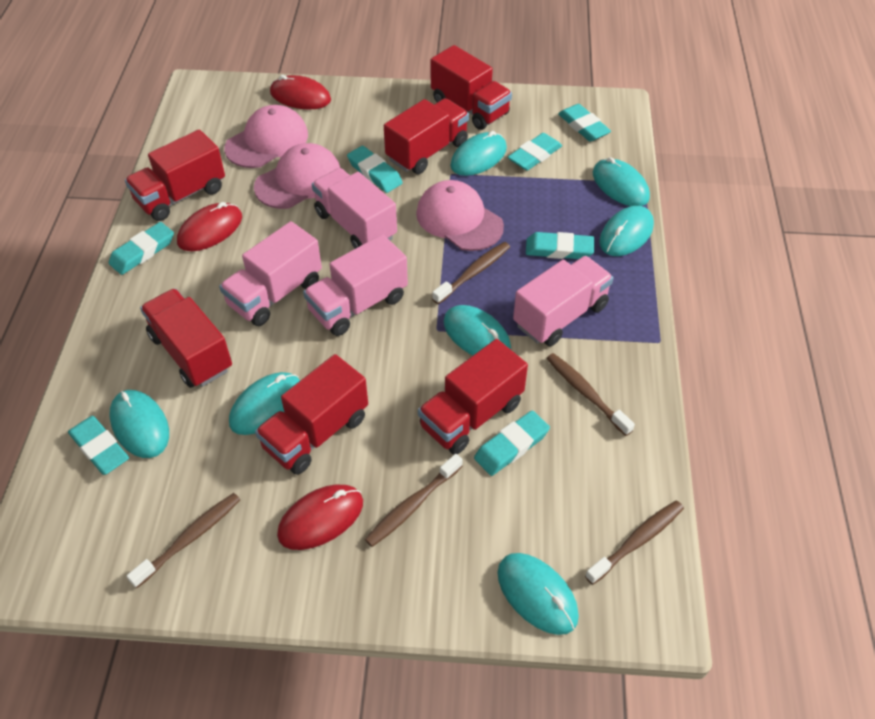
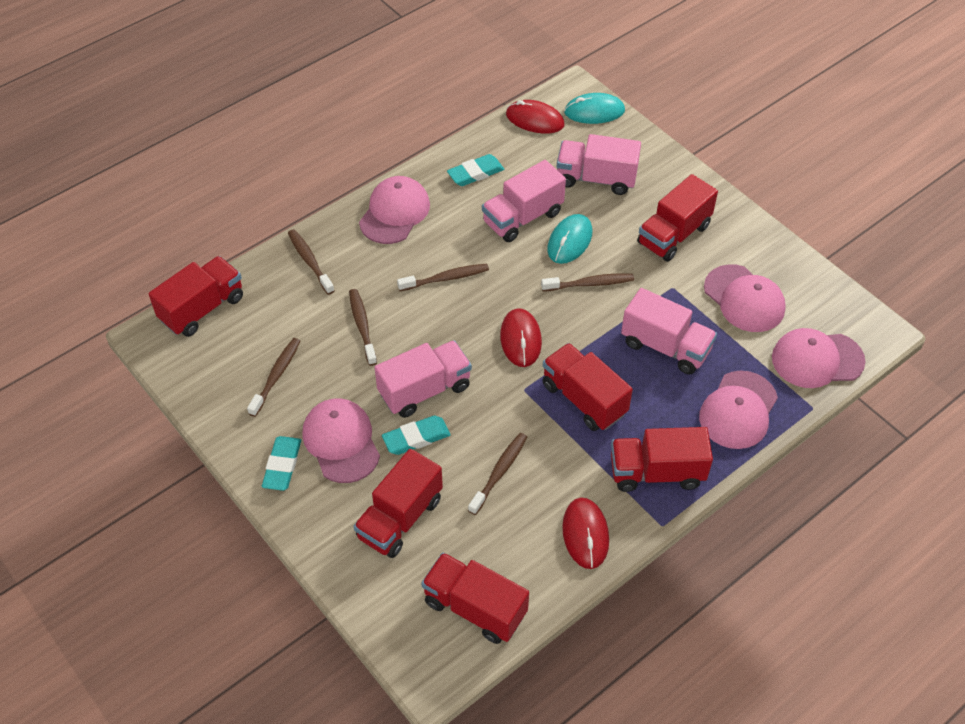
brown toothbrush: 5 -> 6
pink cap: 3 -> 5
turquoise eraser: 7 -> 3
turquoise mouse: 7 -> 2

